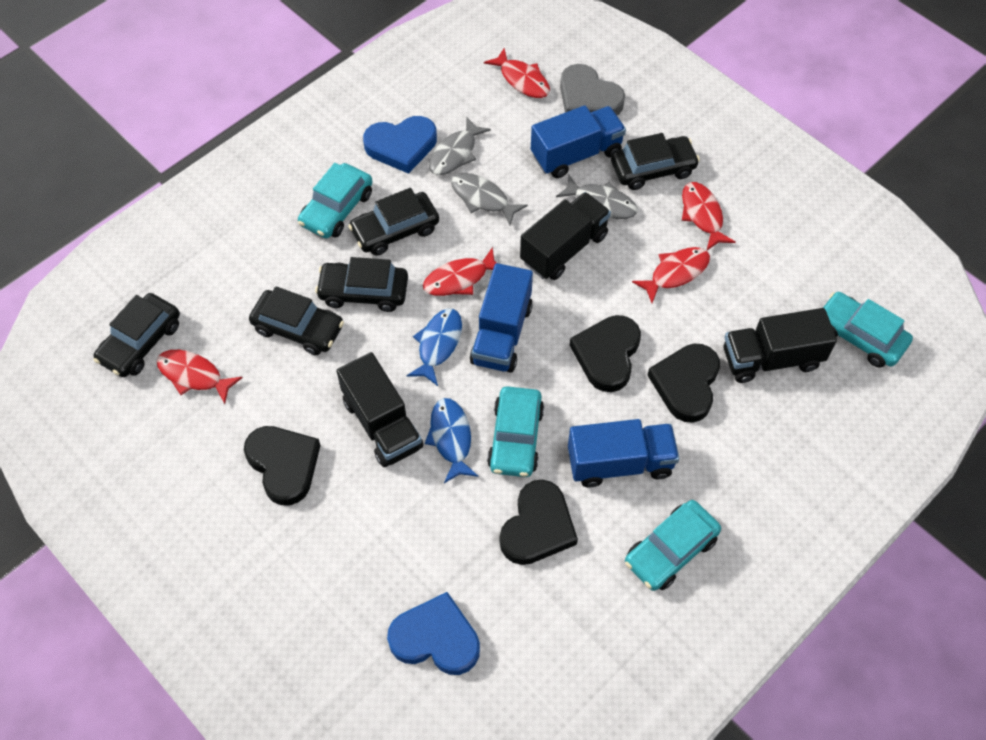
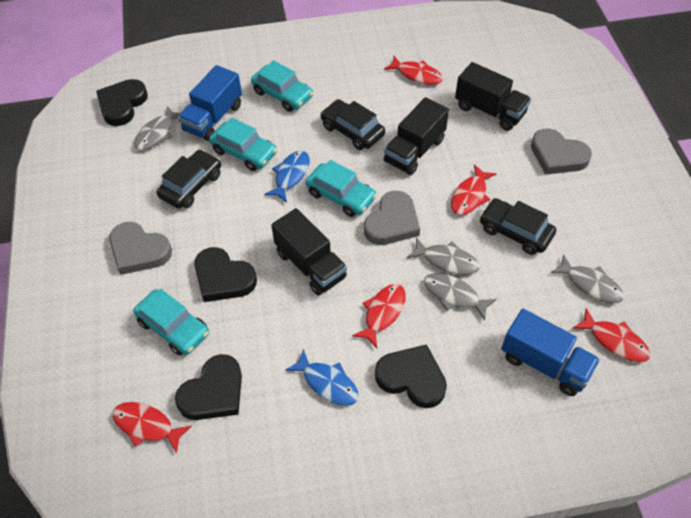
black car: 5 -> 3
blue heart: 2 -> 0
blue truck: 3 -> 2
grey fish: 3 -> 4
grey heart: 1 -> 3

